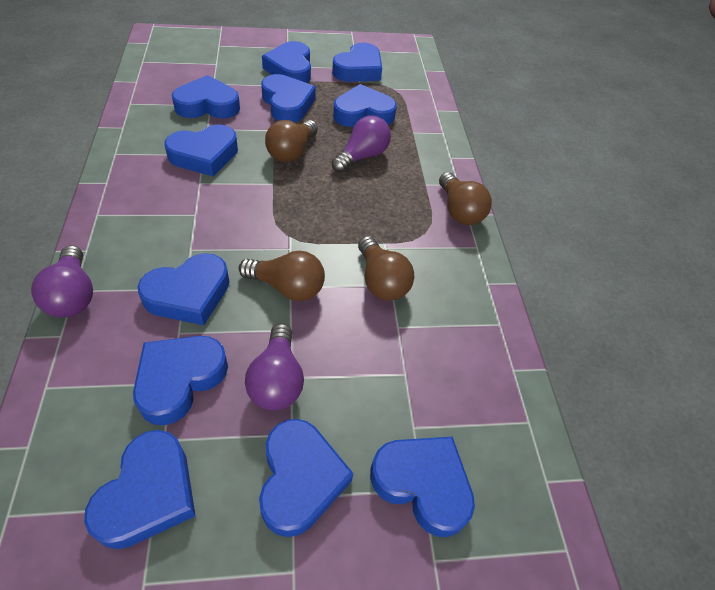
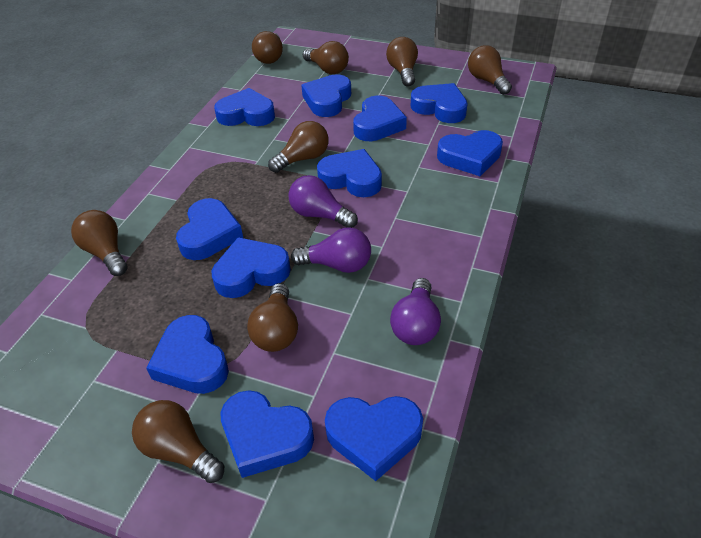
brown light bulb: 4 -> 8

